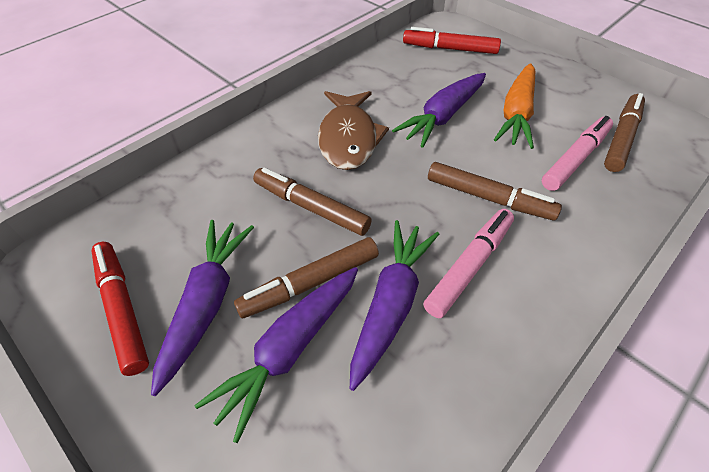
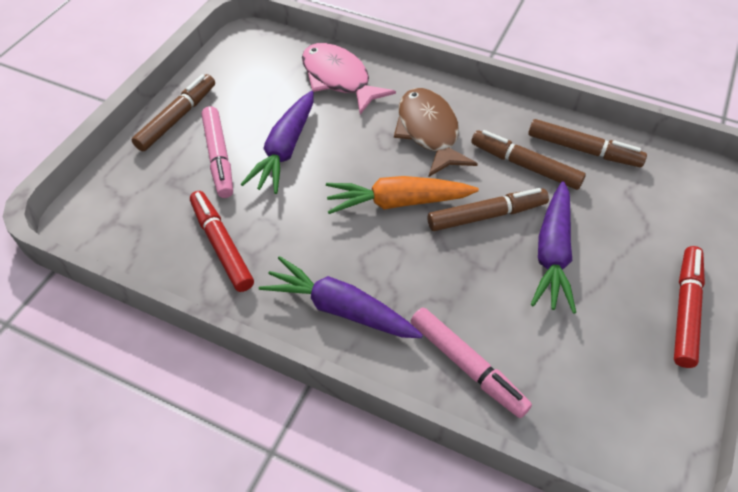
pink fish: 0 -> 1
purple carrot: 4 -> 3

